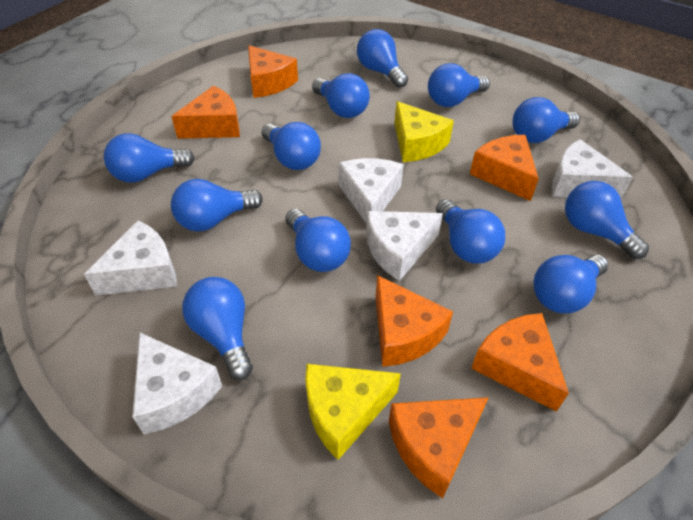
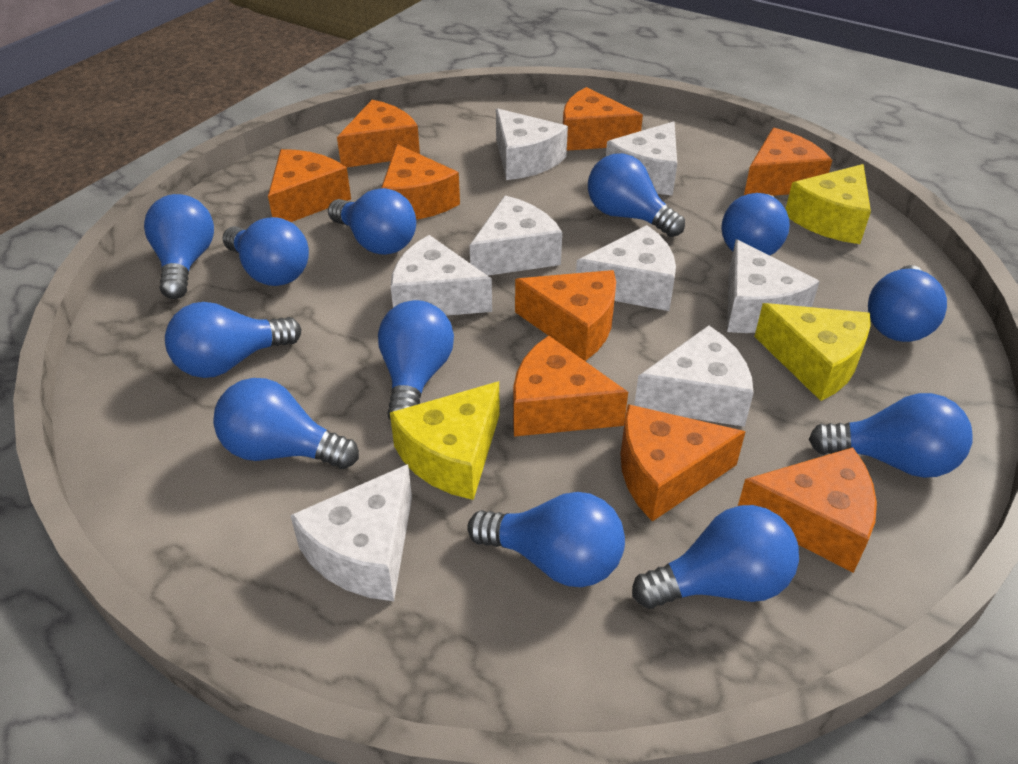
orange cheese: 6 -> 9
white cheese: 5 -> 8
yellow cheese: 2 -> 3

